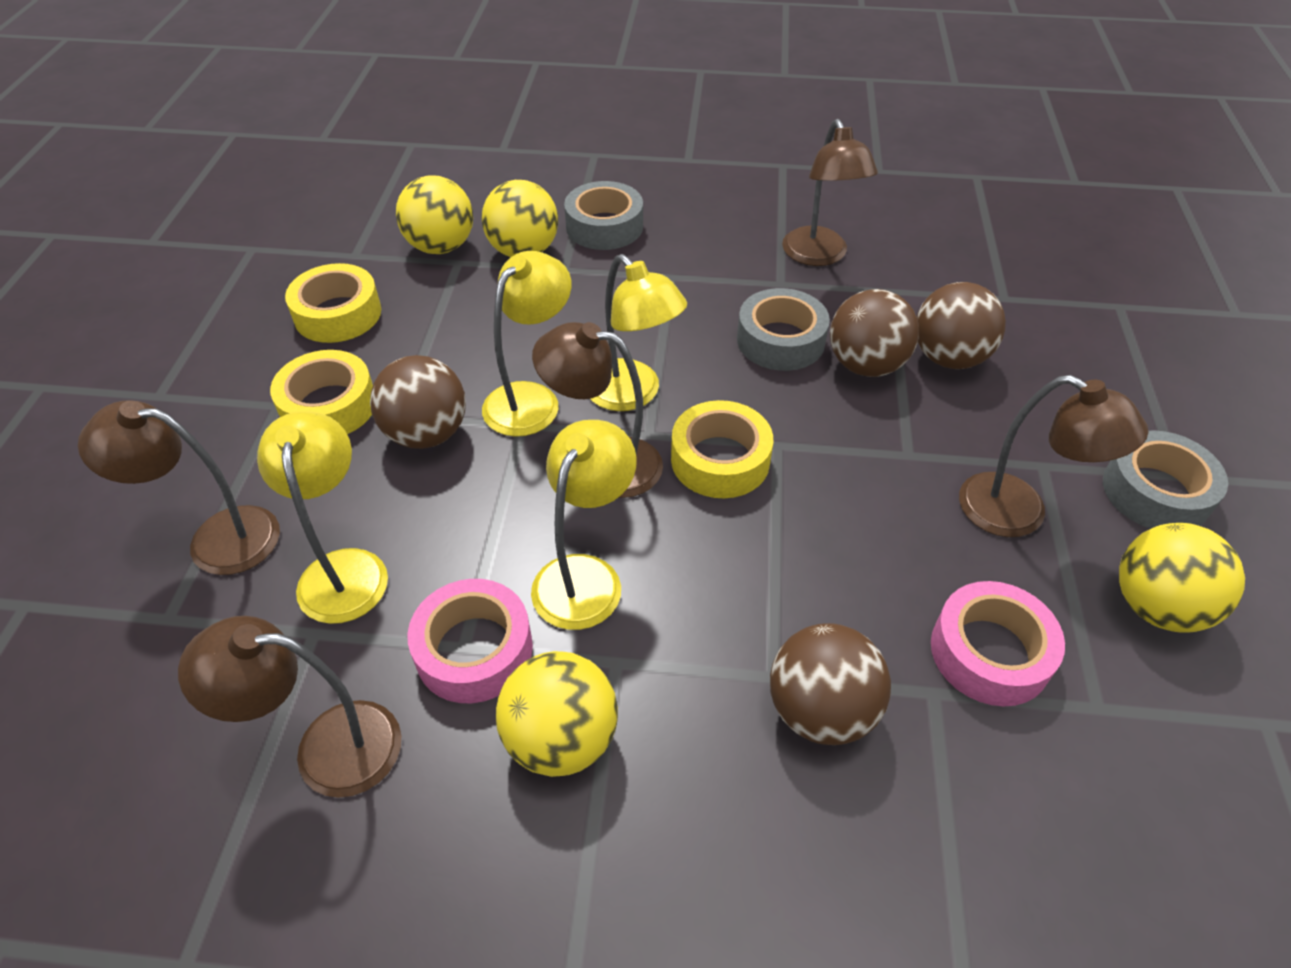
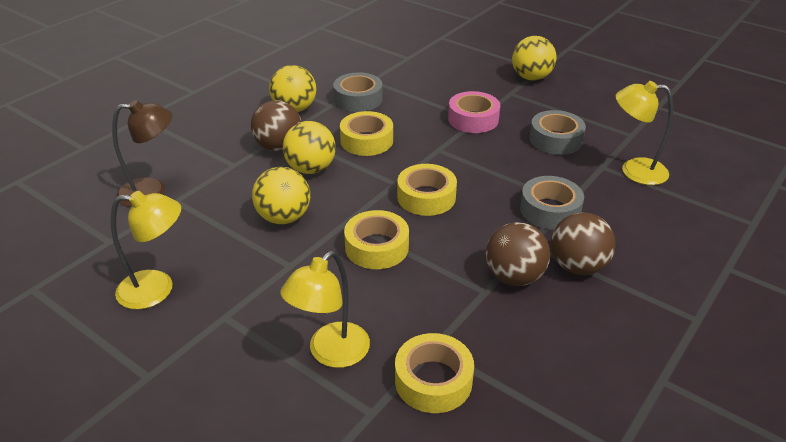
brown ball: 4 -> 3
brown lamp: 5 -> 1
pink tape: 2 -> 1
yellow lamp: 4 -> 3
yellow tape: 3 -> 4

